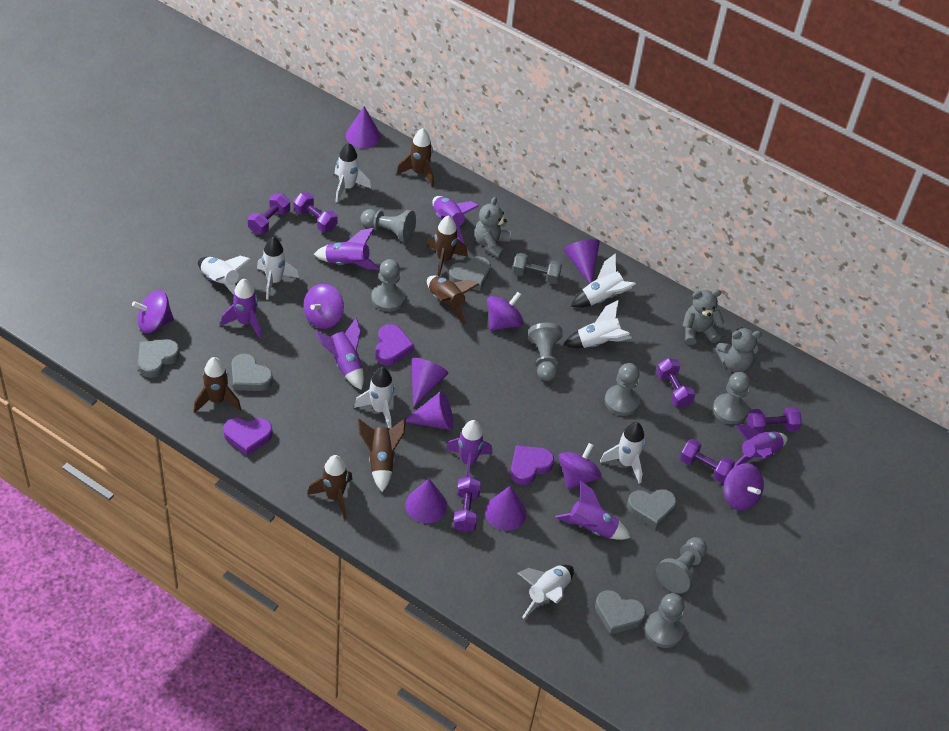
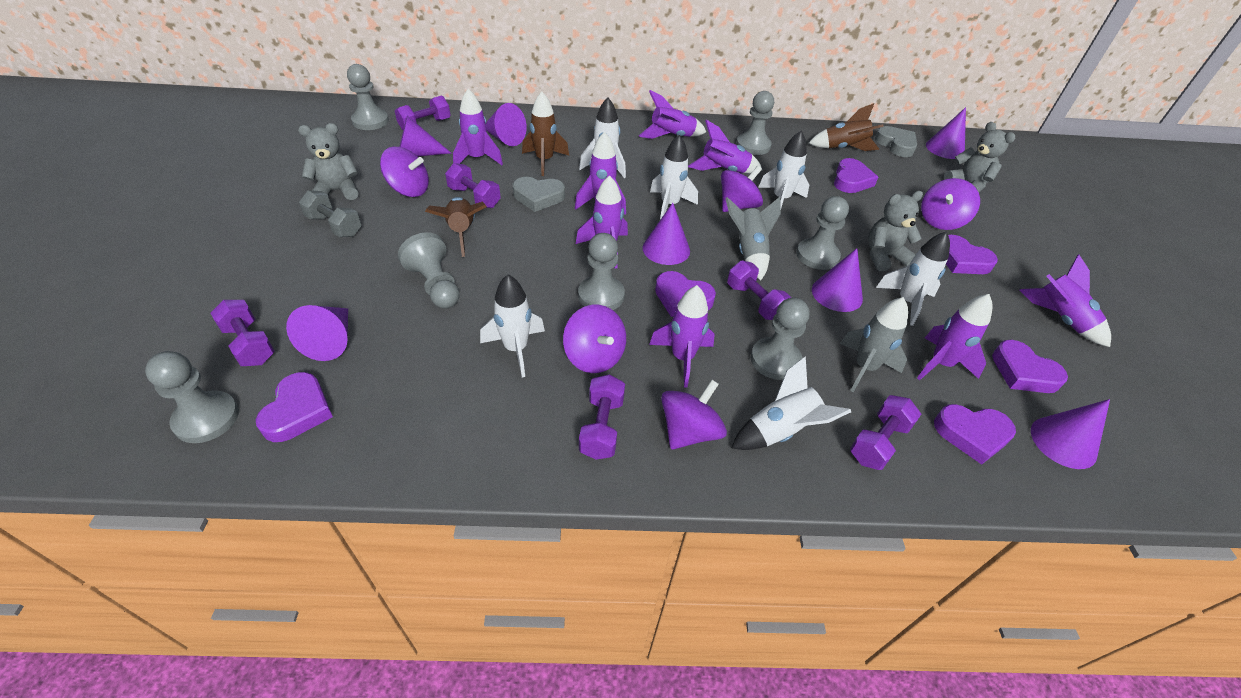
brown rocket: 6 -> 3
grey heart: 5 -> 2
grey rocket: 0 -> 2
purple cone: 6 -> 7
purple heart: 3 -> 6
purple rocket: 7 -> 8
white rocket: 8 -> 6

